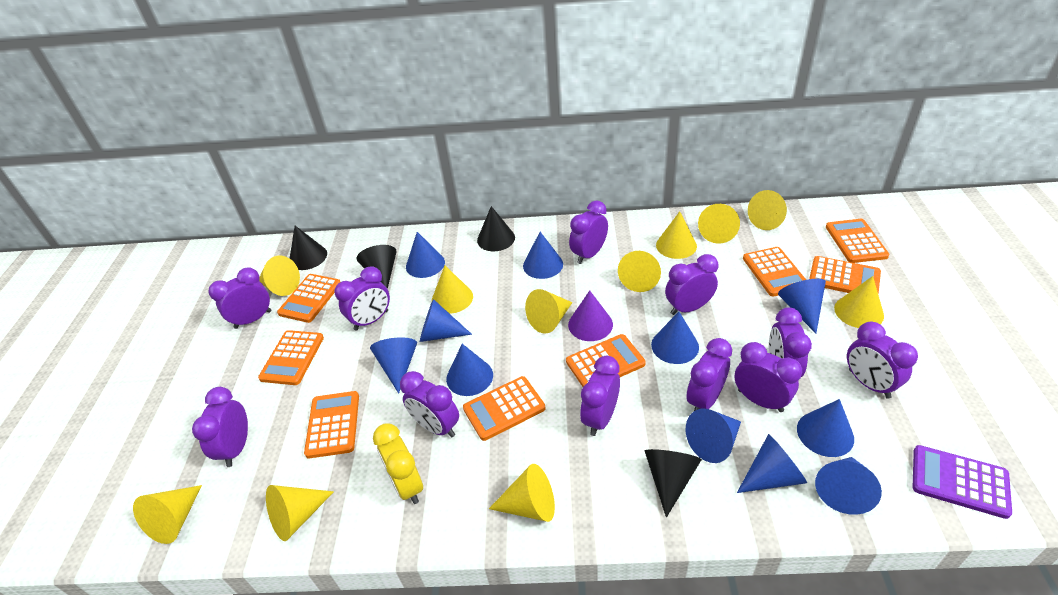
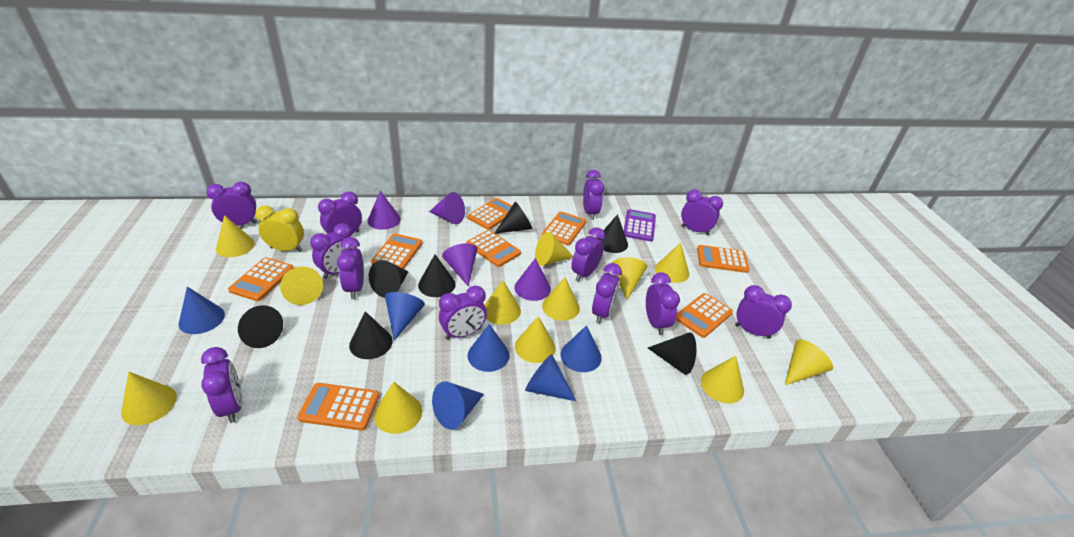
black cone: 4 -> 7
blue cone: 11 -> 6
purple clock: 11 -> 12
purple cone: 1 -> 4
yellow cone: 11 -> 12

